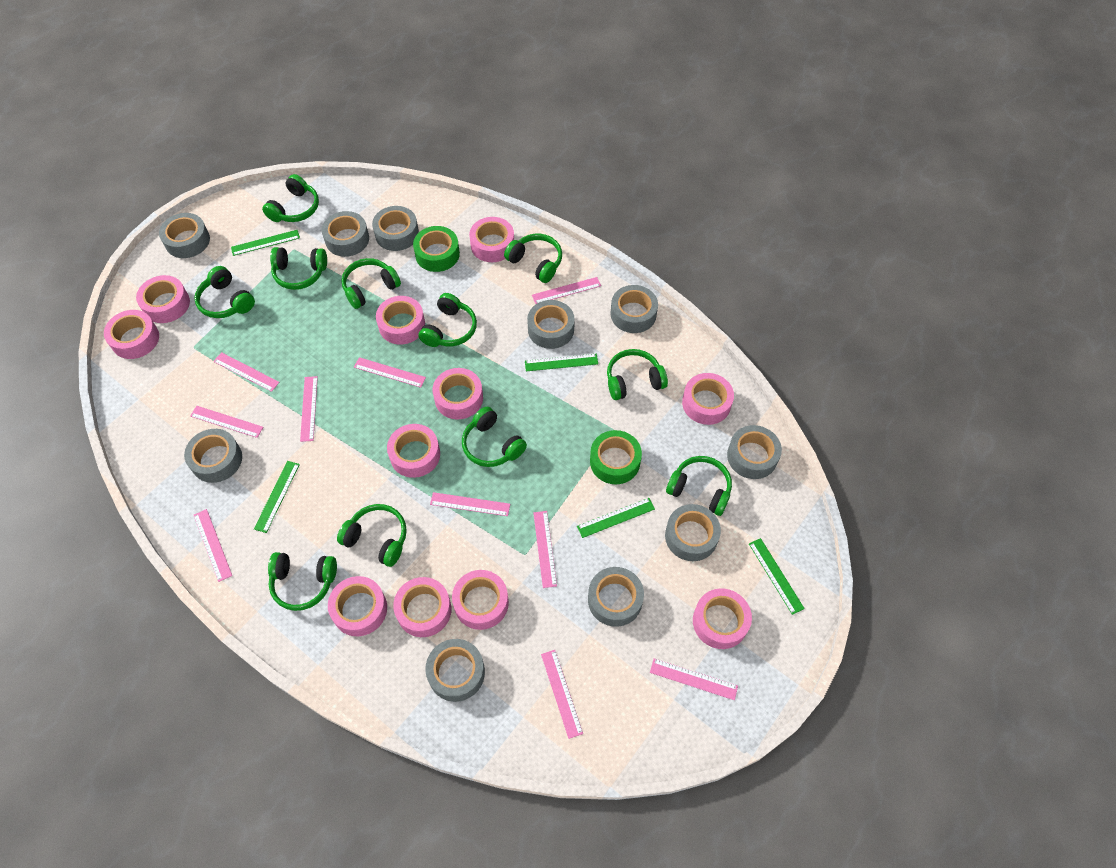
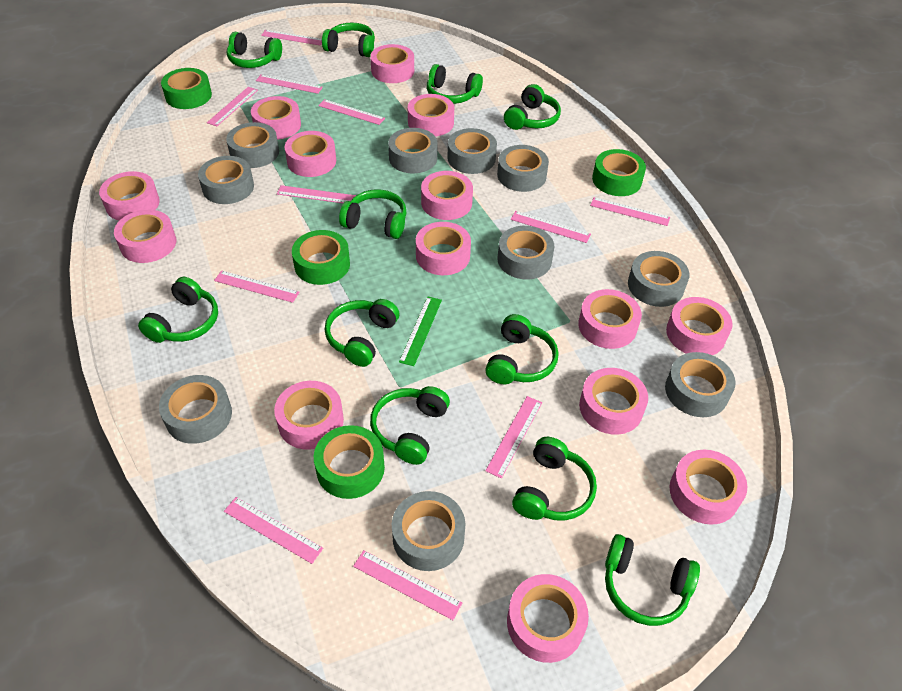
green ruler: 5 -> 1
green tape: 2 -> 4
pink ruler: 10 -> 11
pink tape: 11 -> 14

